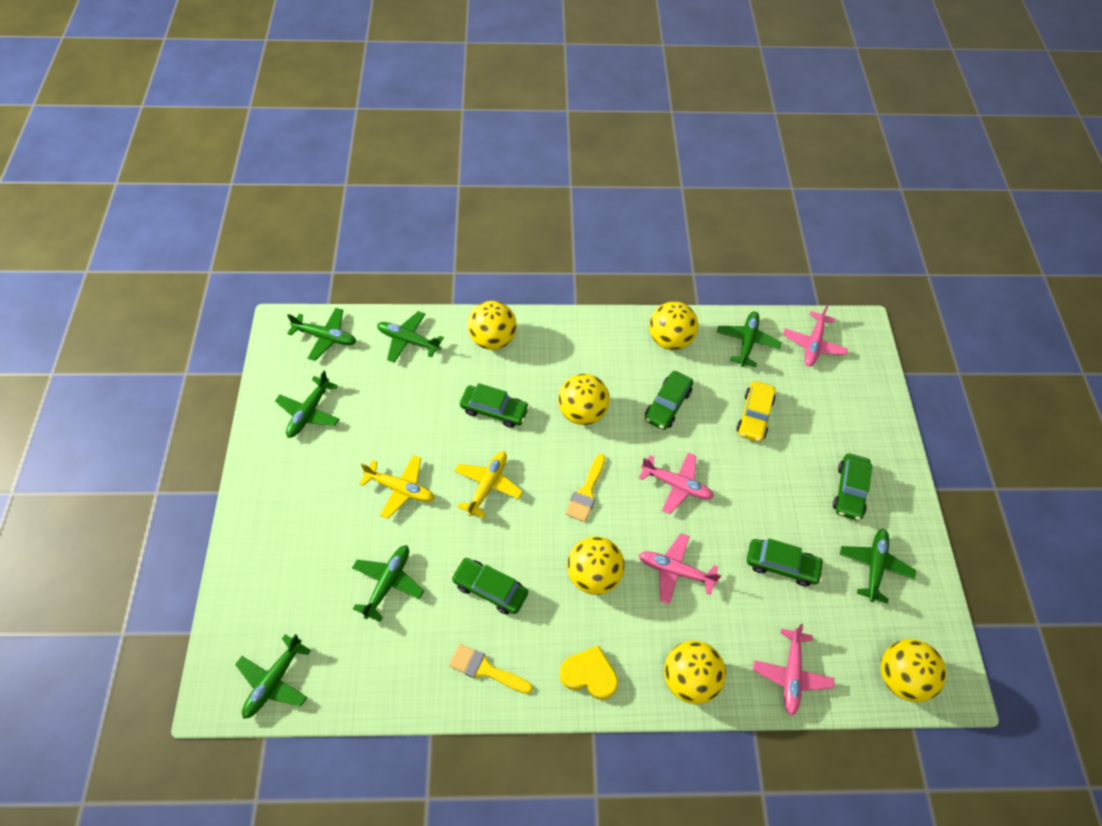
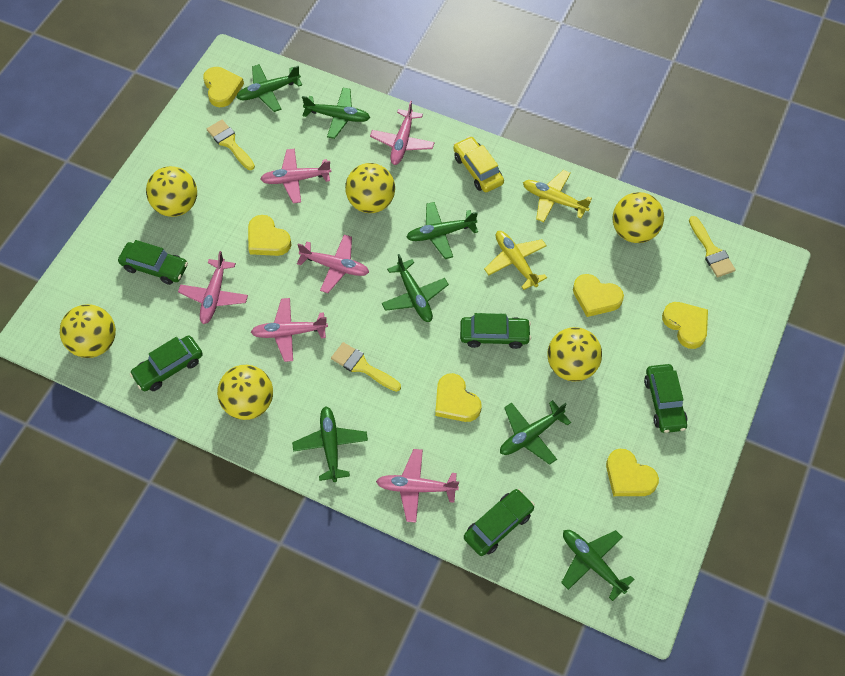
pink plane: 4 -> 6
yellow brush: 2 -> 3
yellow heart: 1 -> 6

